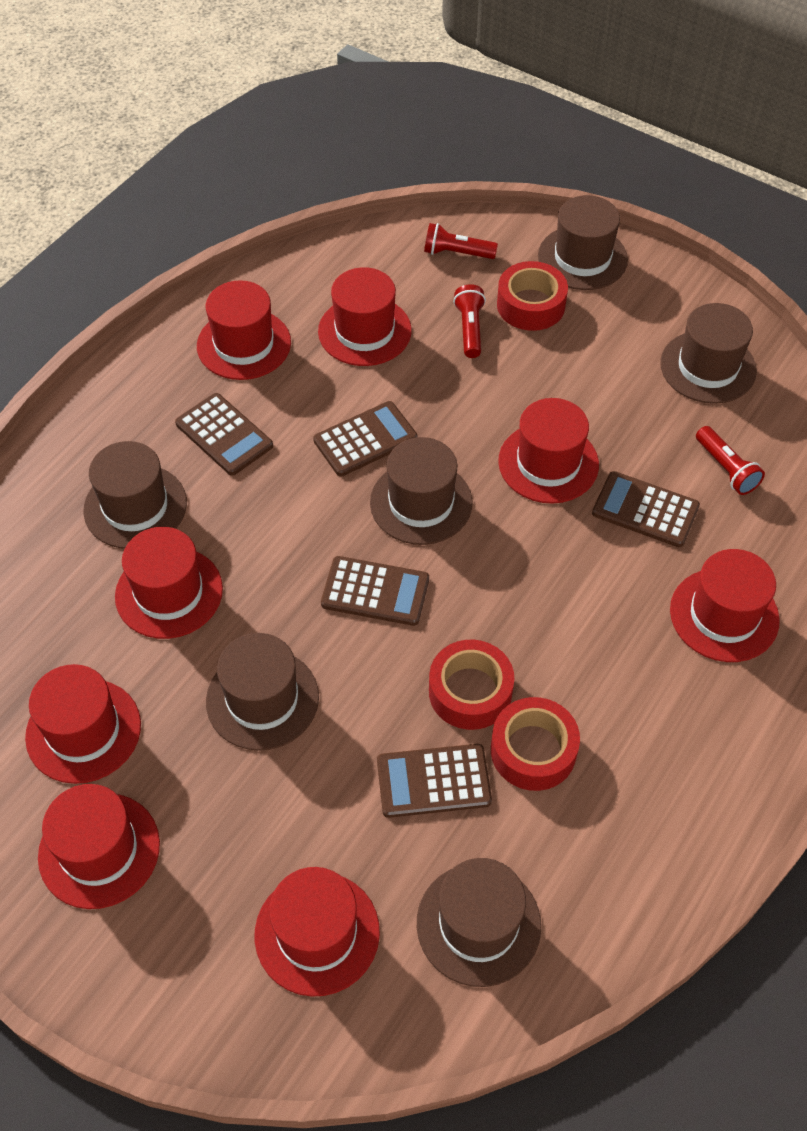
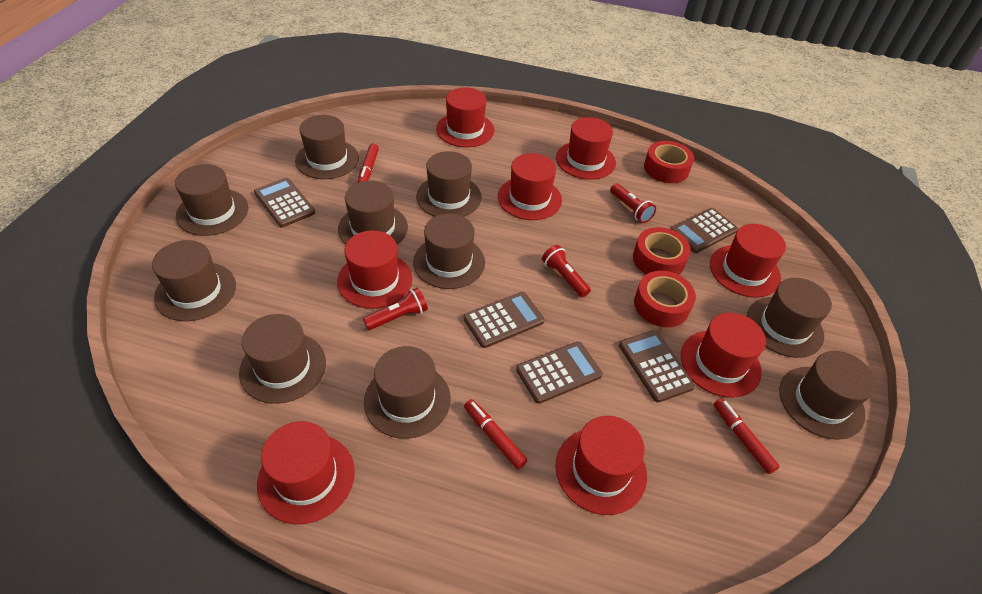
brown hat: 6 -> 10
red marker: 0 -> 3

